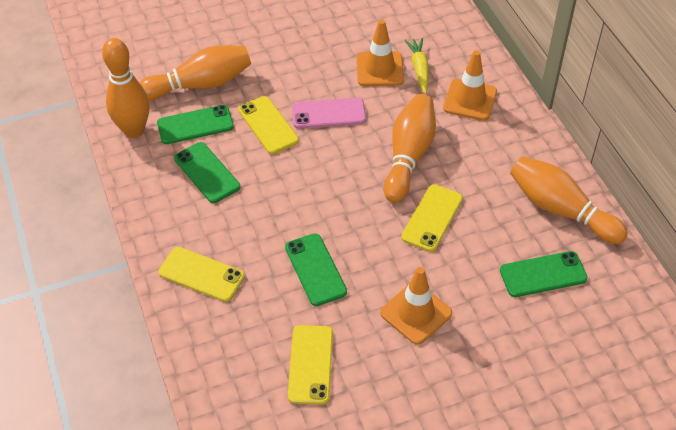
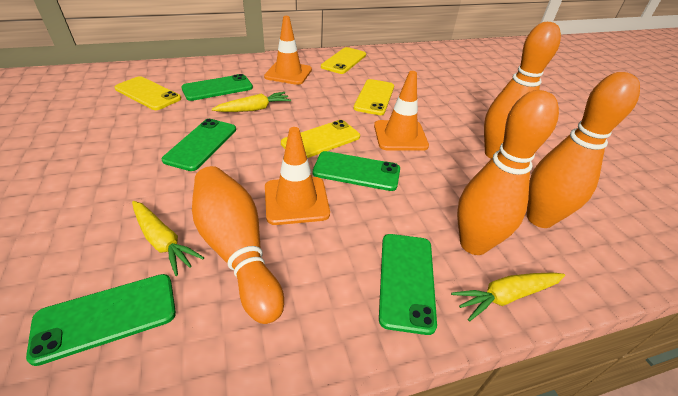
green phone: 4 -> 5
pink phone: 1 -> 0
yellow carrot: 1 -> 3

